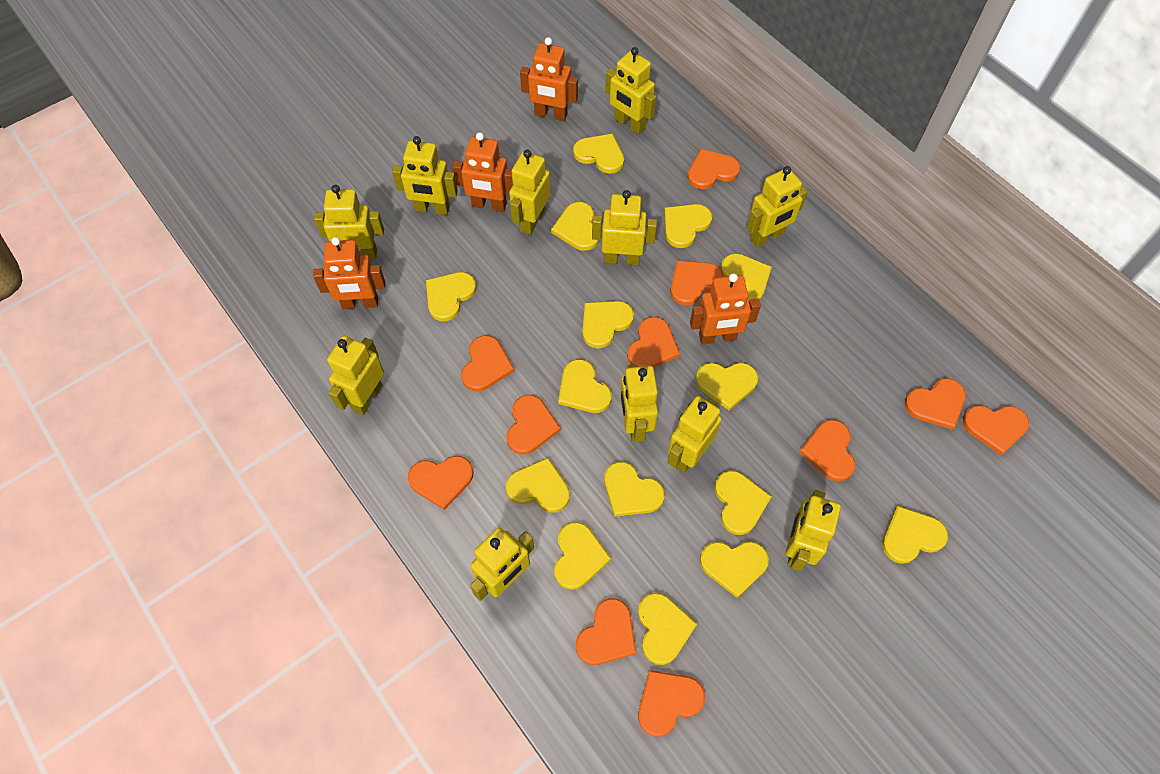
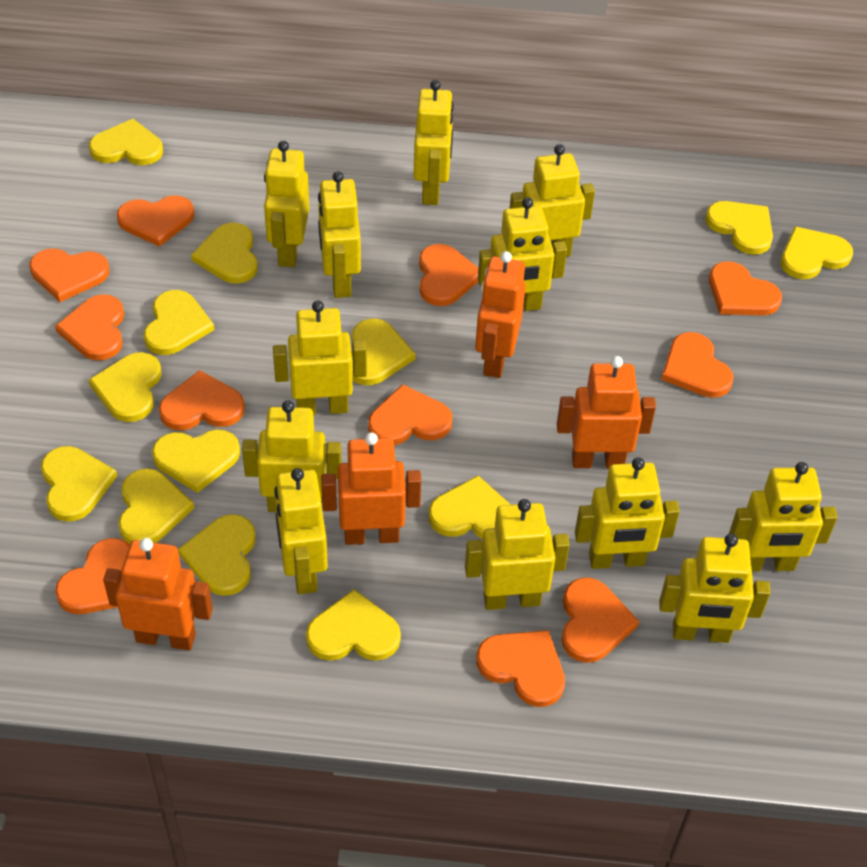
yellow heart: 15 -> 13
yellow robot: 11 -> 12

